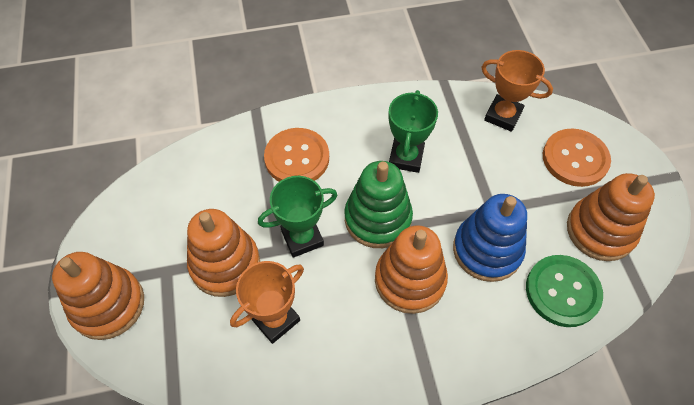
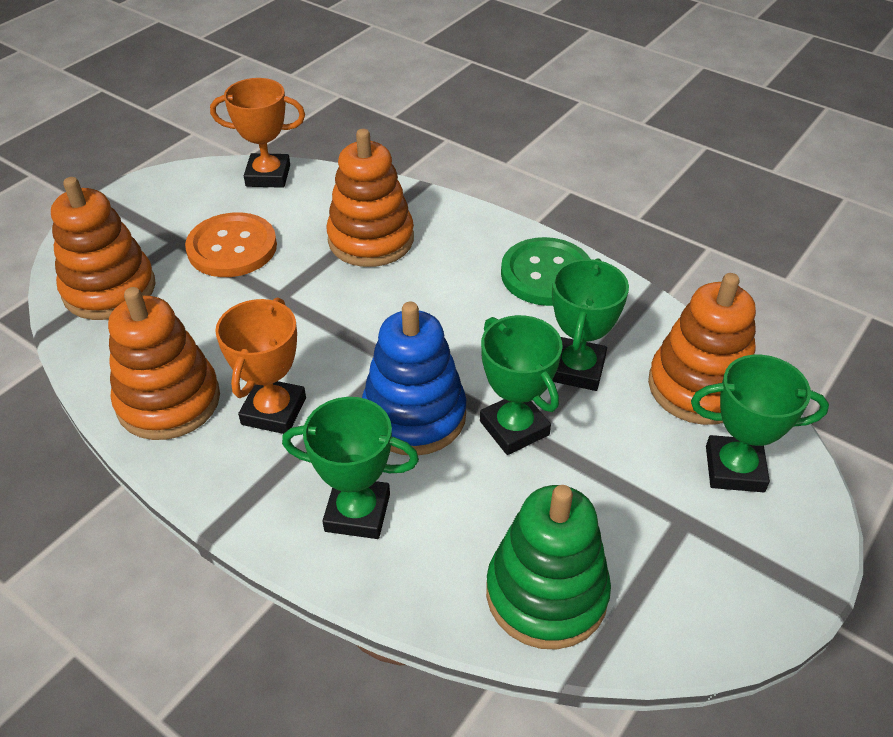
green trophy: 2 -> 4
orange button: 2 -> 1

